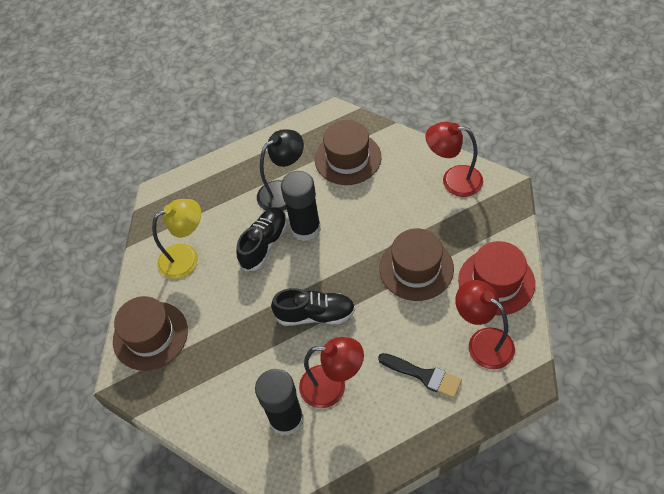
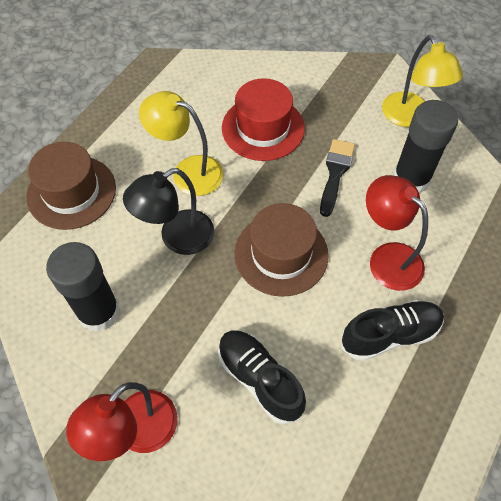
brown hat: 3 -> 2
red lamp: 3 -> 2
yellow lamp: 1 -> 2

